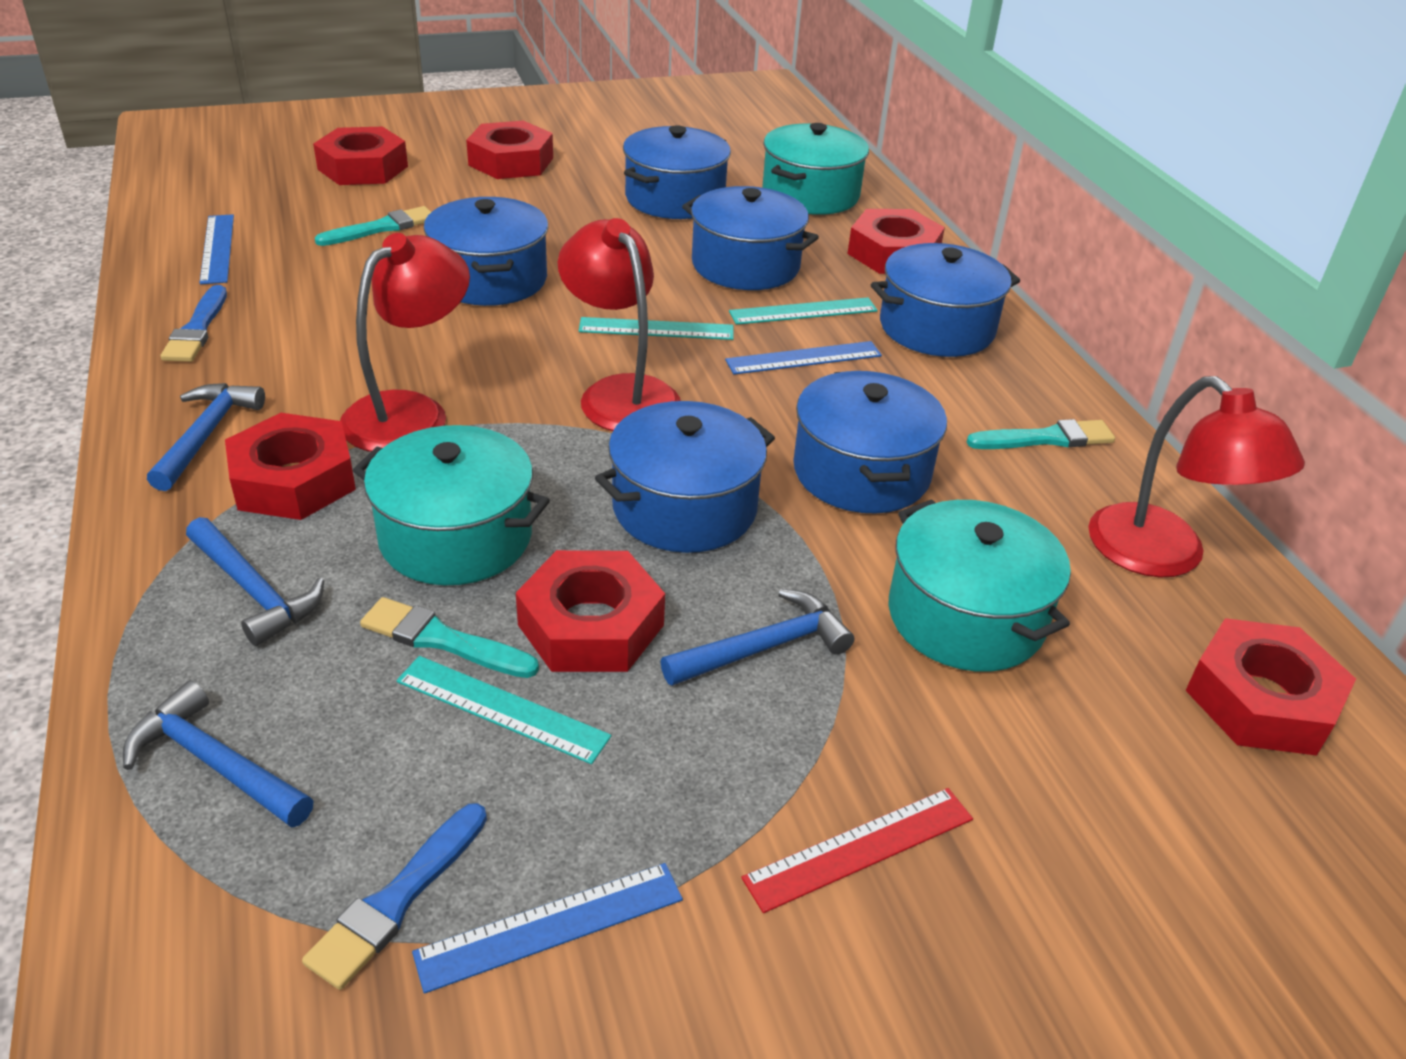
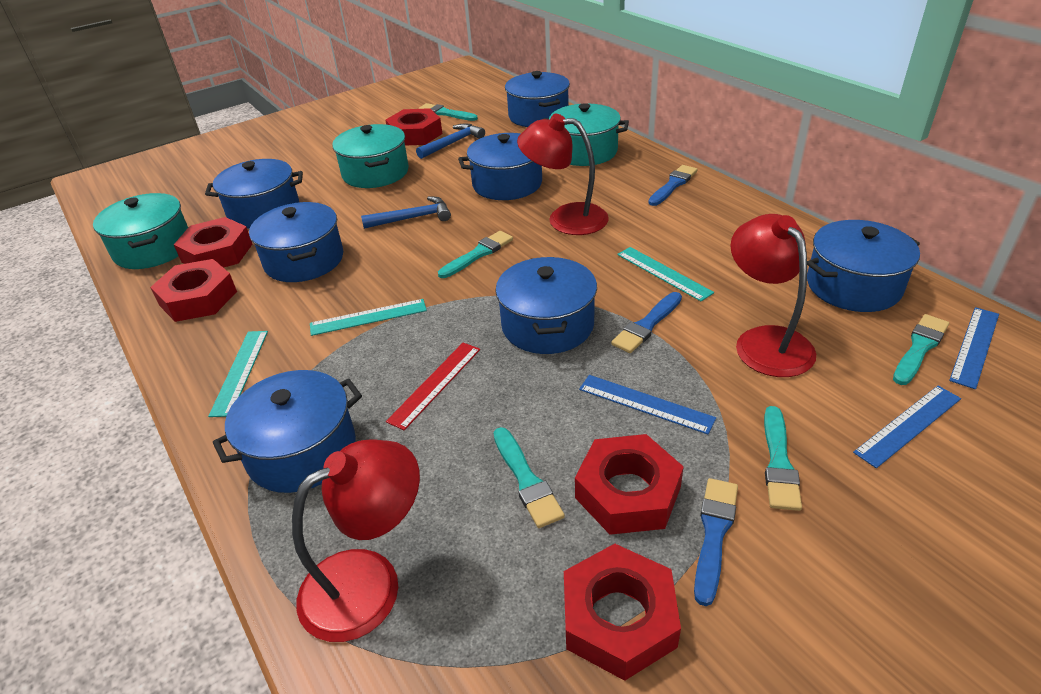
blue brush: 2 -> 3
blue hammer: 4 -> 2
blue pot: 6 -> 7
red nut: 6 -> 5
turquoise brush: 3 -> 5

